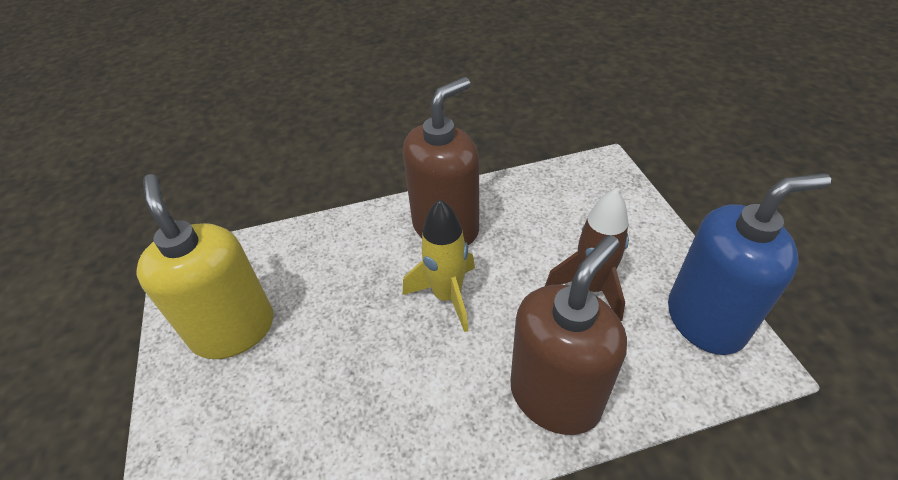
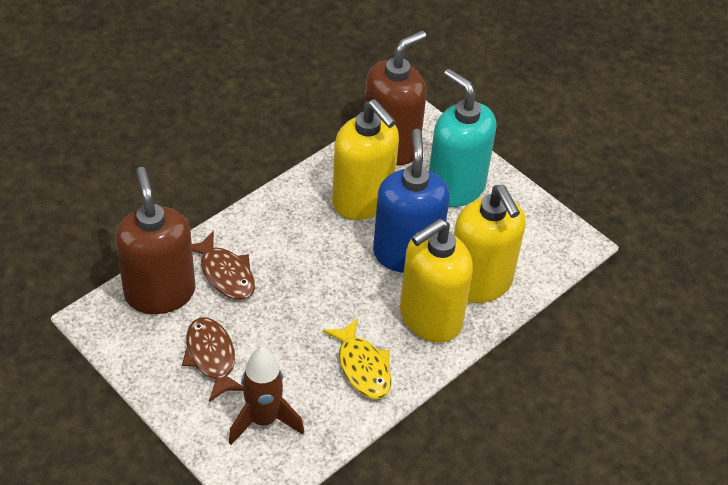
brown fish: 0 -> 2
turquoise soap dispenser: 0 -> 1
yellow fish: 0 -> 1
yellow rocket: 1 -> 0
yellow soap dispenser: 1 -> 3

